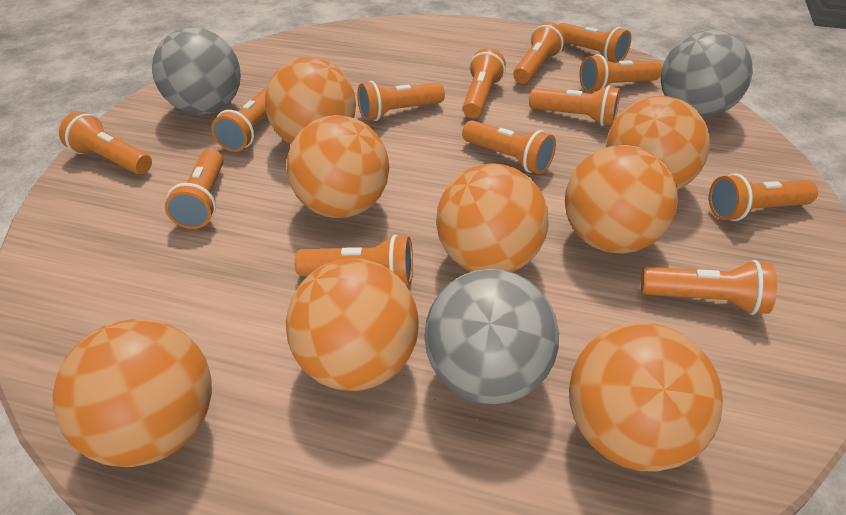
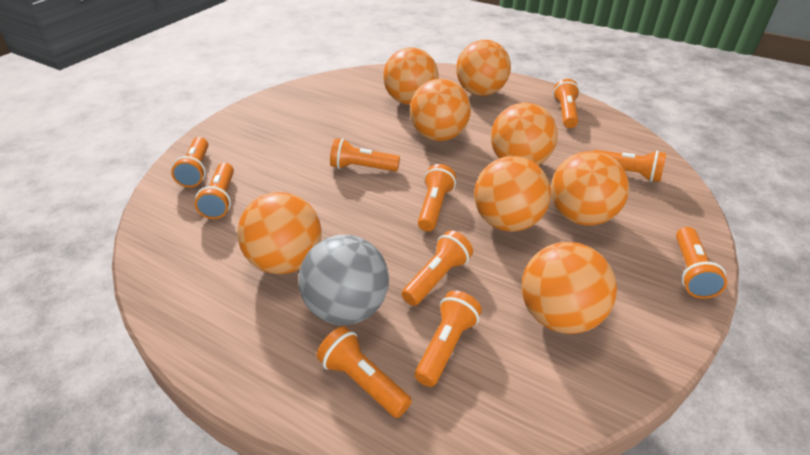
grey ball: 3 -> 1
orange flashlight: 13 -> 10

